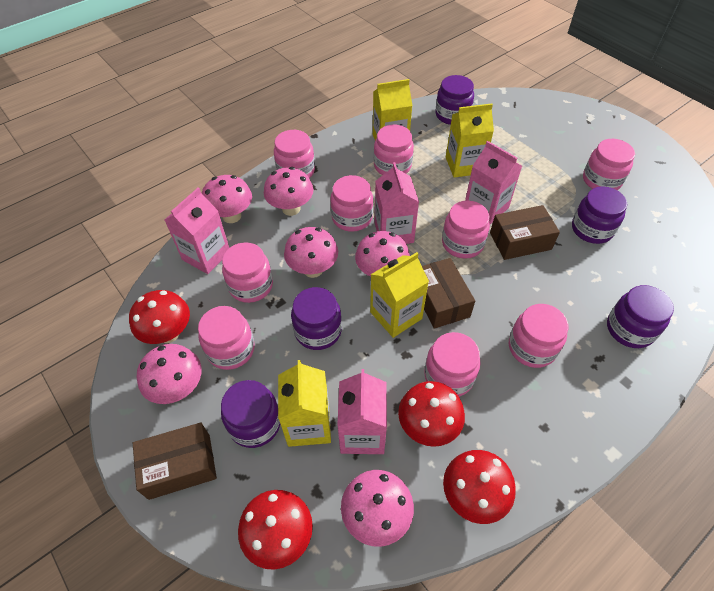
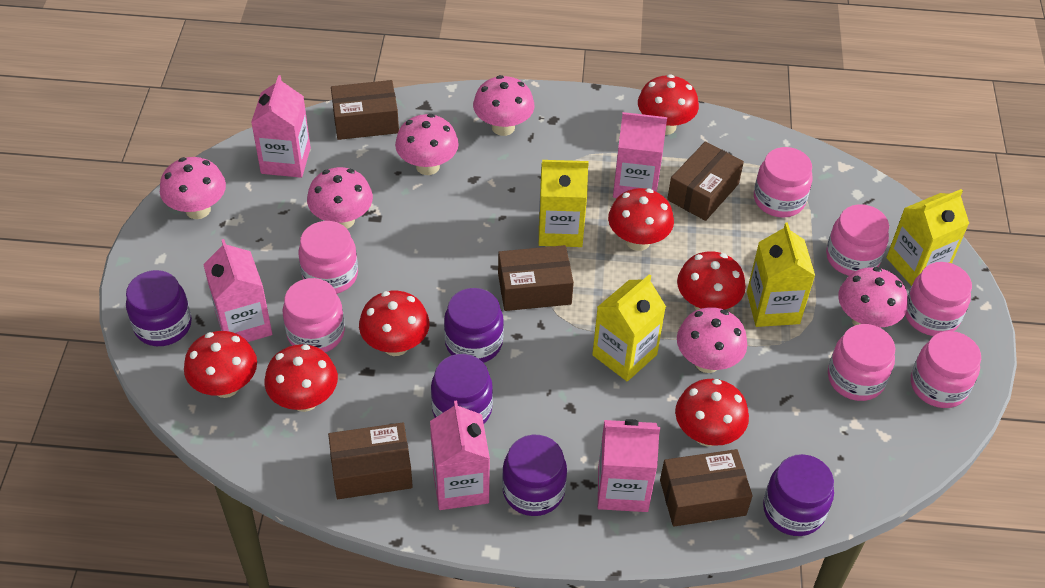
brown box: 3 -> 5
pink carton: 4 -> 5
pink jar: 9 -> 7
red mushroom: 4 -> 7

